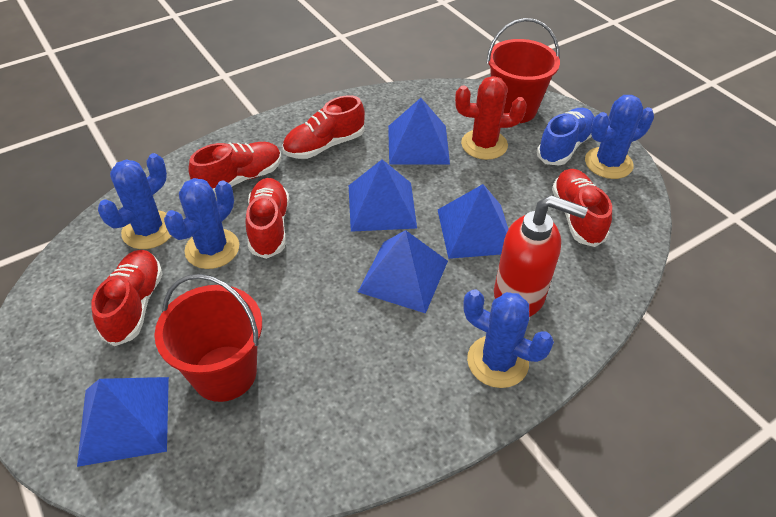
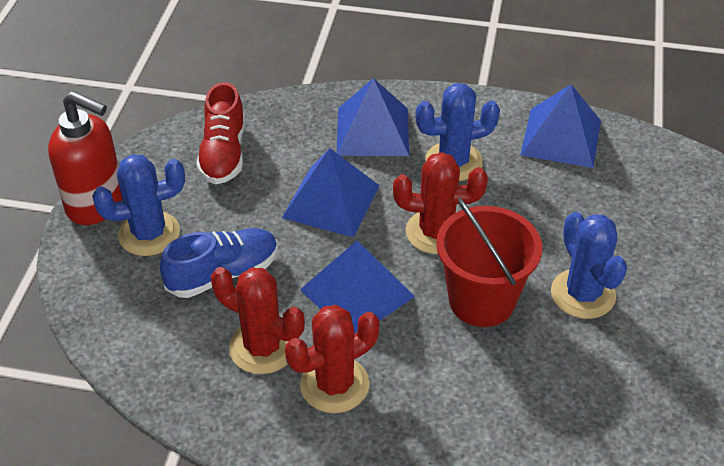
blue cactus: 4 -> 3
blue pyramid: 5 -> 4
red bucket: 2 -> 1
red cactus: 1 -> 3
red shoe: 5 -> 1

